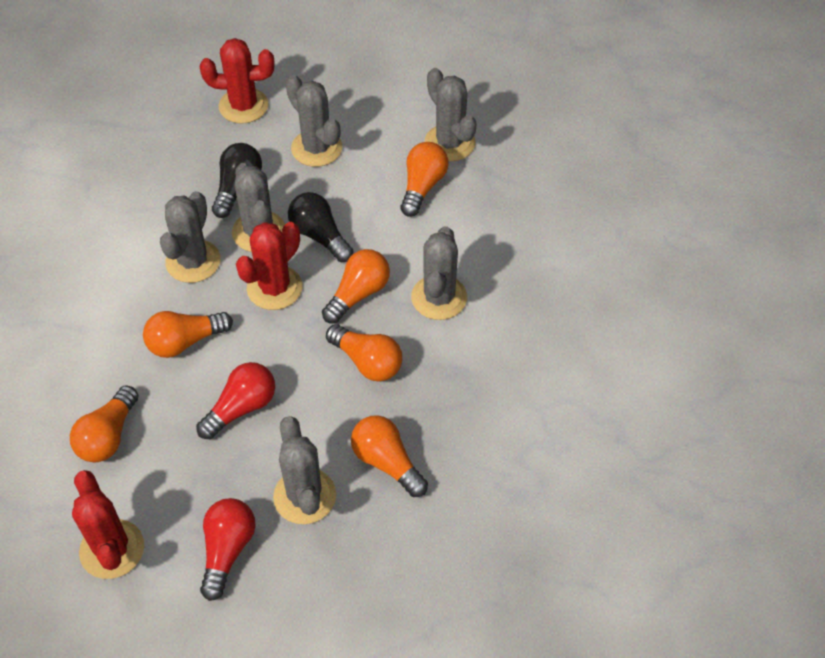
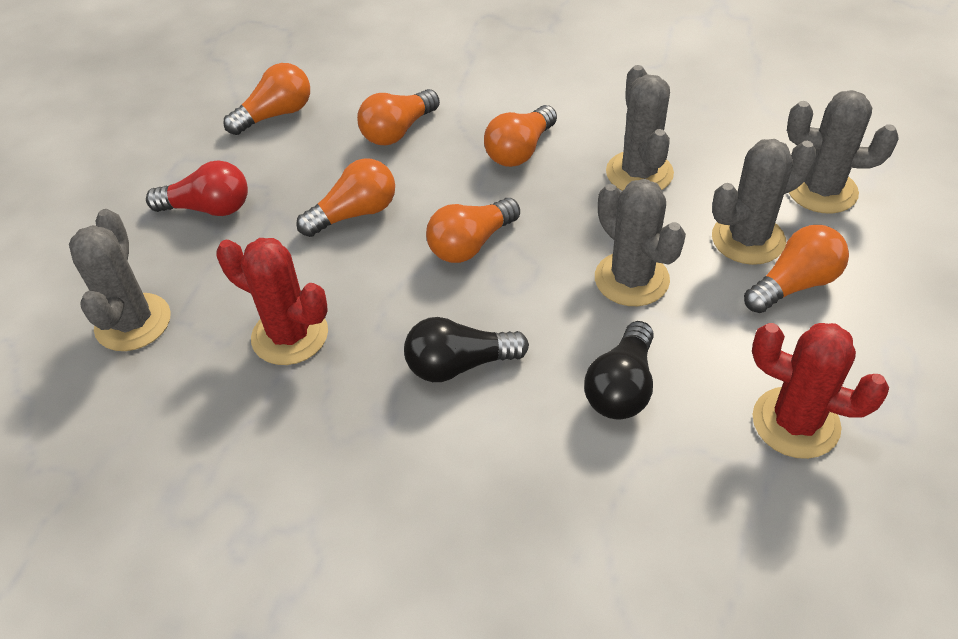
grey cactus: 6 -> 5
red cactus: 3 -> 2
red light bulb: 2 -> 1

